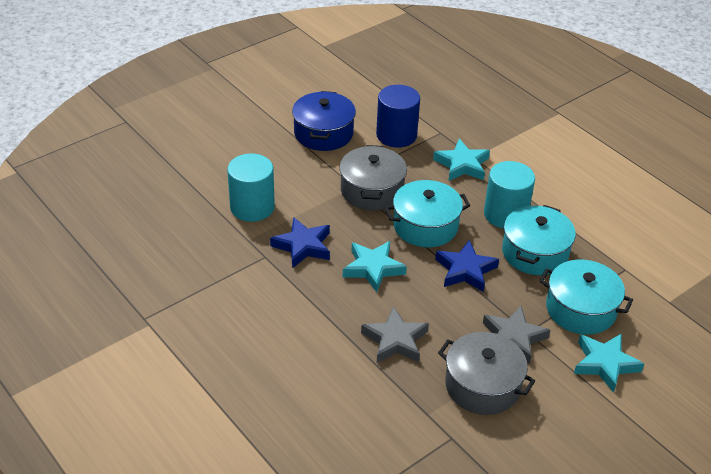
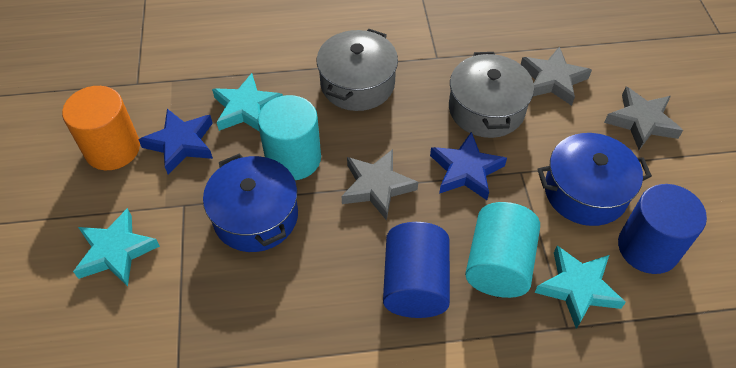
blue cylinder: 1 -> 2
blue pot: 1 -> 2
grey star: 2 -> 3
orange cylinder: 0 -> 1
turquoise pot: 3 -> 0

